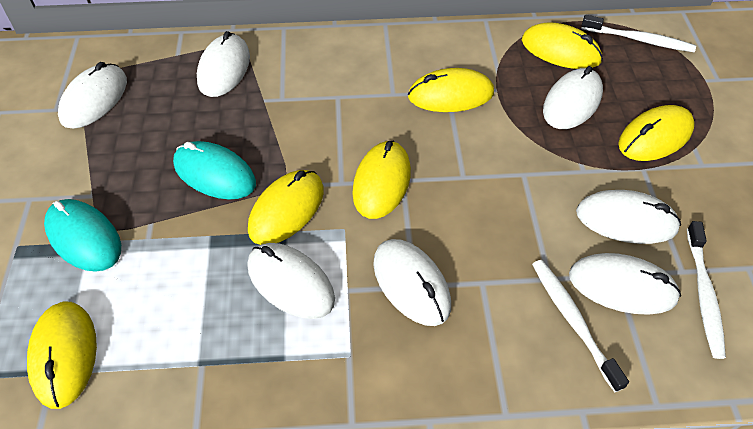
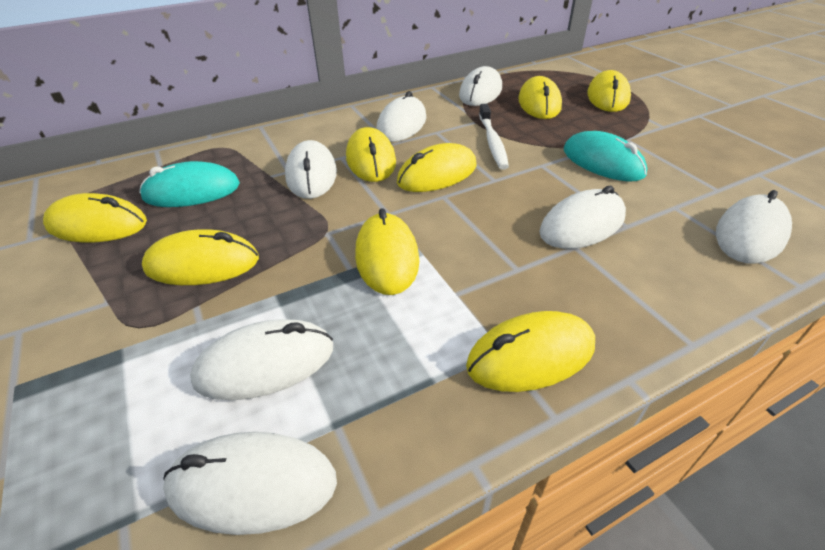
white toothbrush: 3 -> 1
yellow mouse: 6 -> 8

